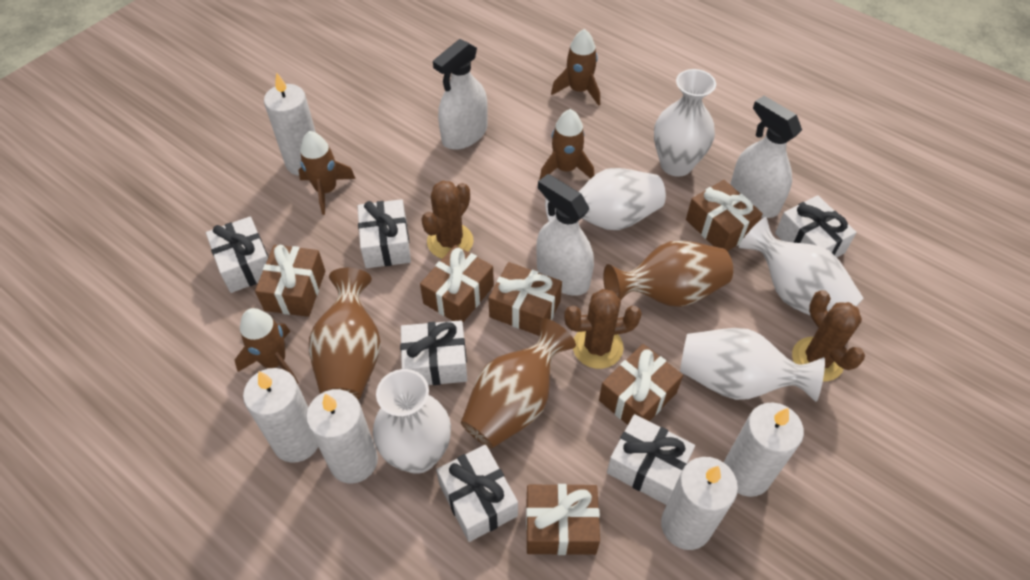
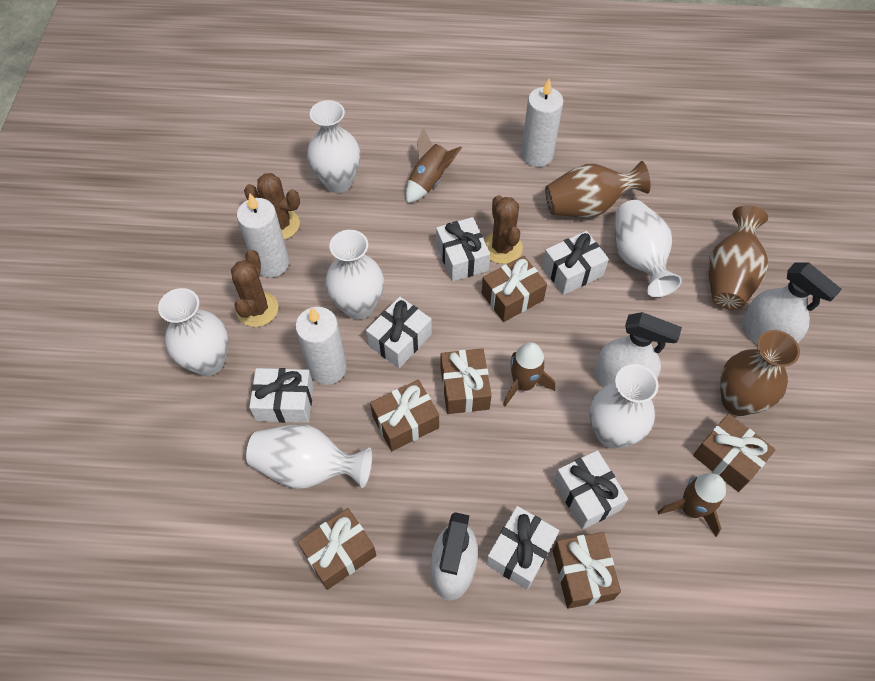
brown rocket: 4 -> 3
white candle: 5 -> 3
white vase: 5 -> 6

